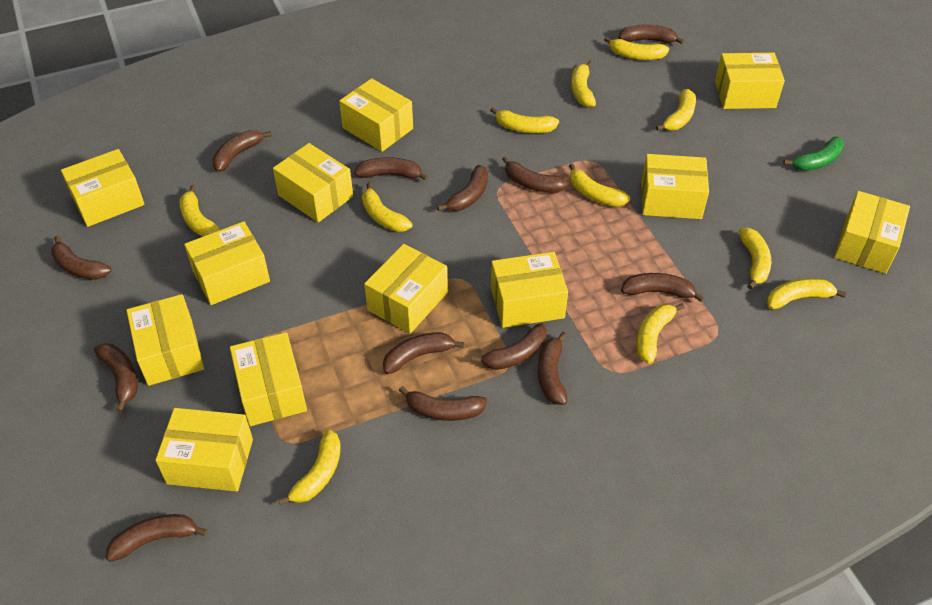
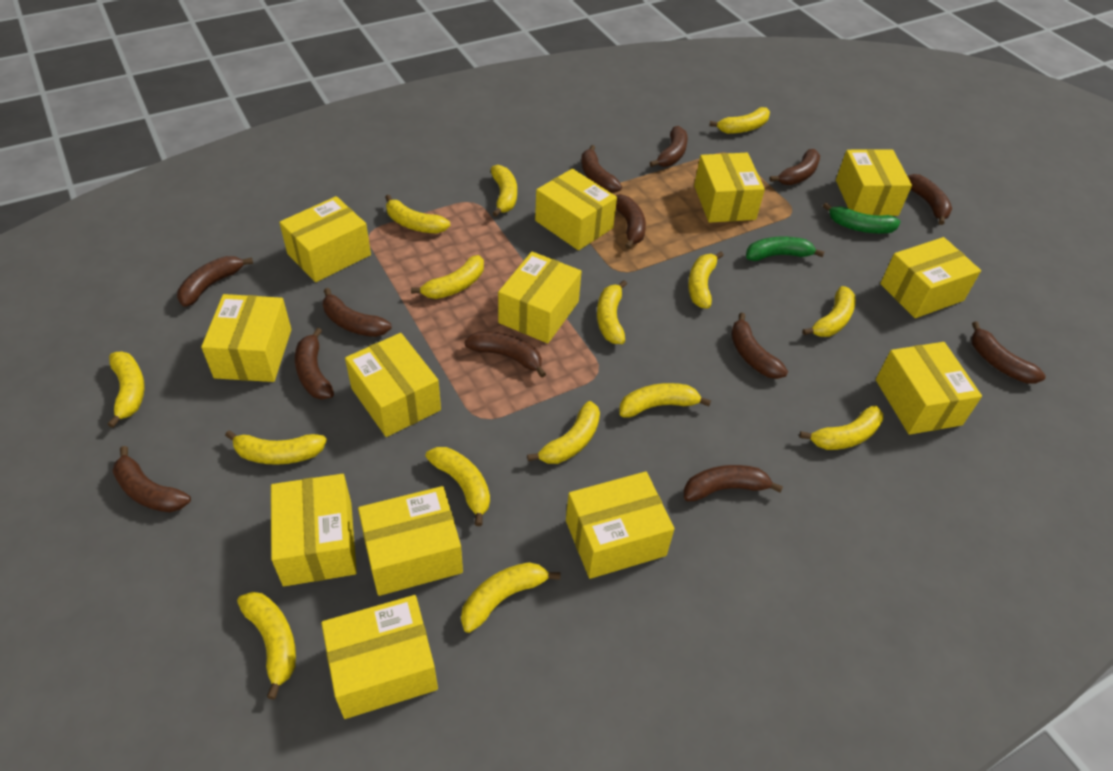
green banana: 1 -> 2
yellow banana: 11 -> 15
yellow box: 12 -> 13

